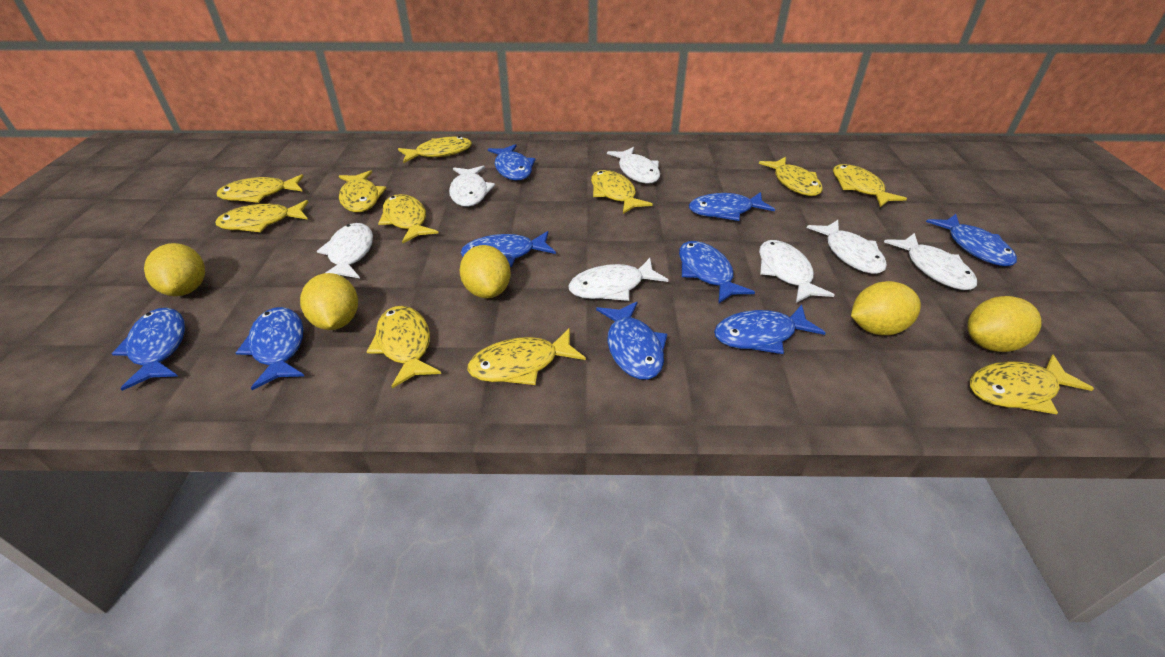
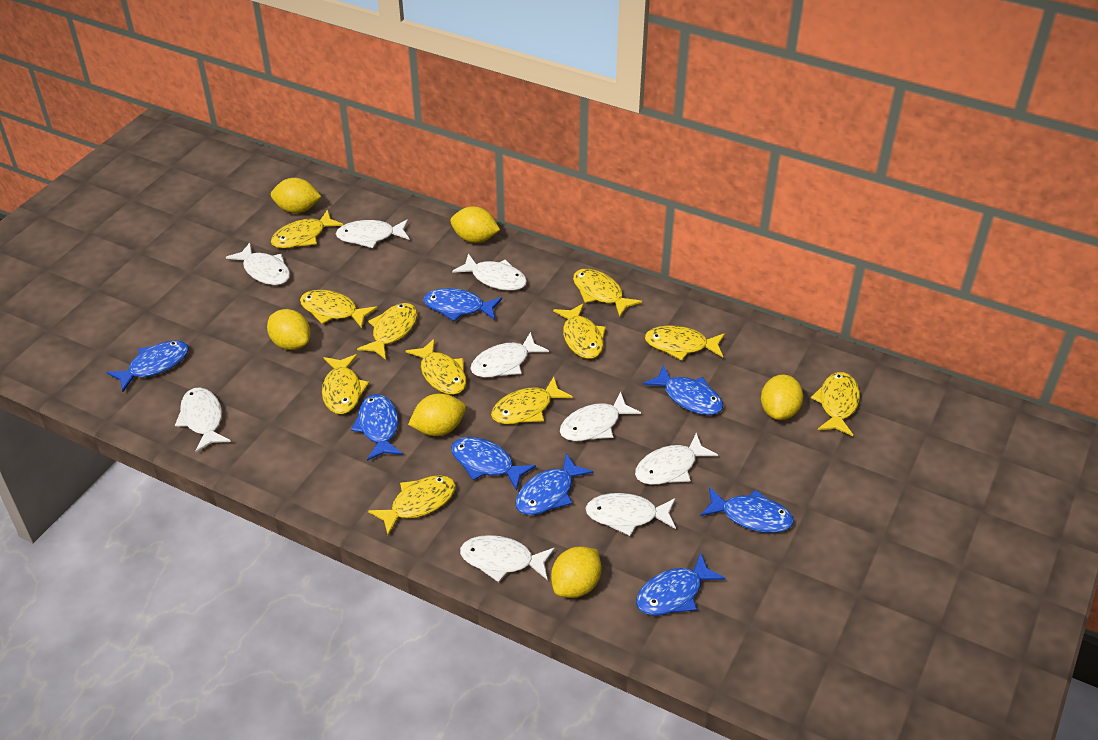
blue fish: 9 -> 8
white fish: 7 -> 9
yellow lemon: 5 -> 6

